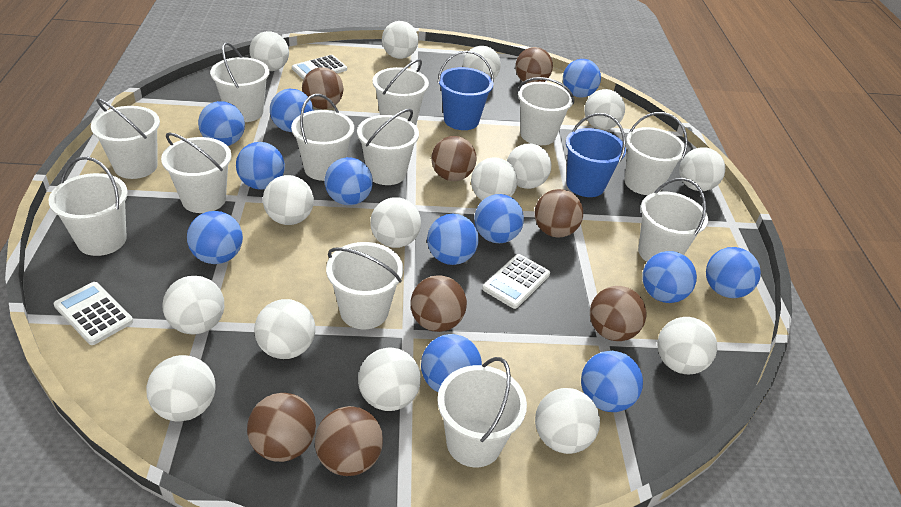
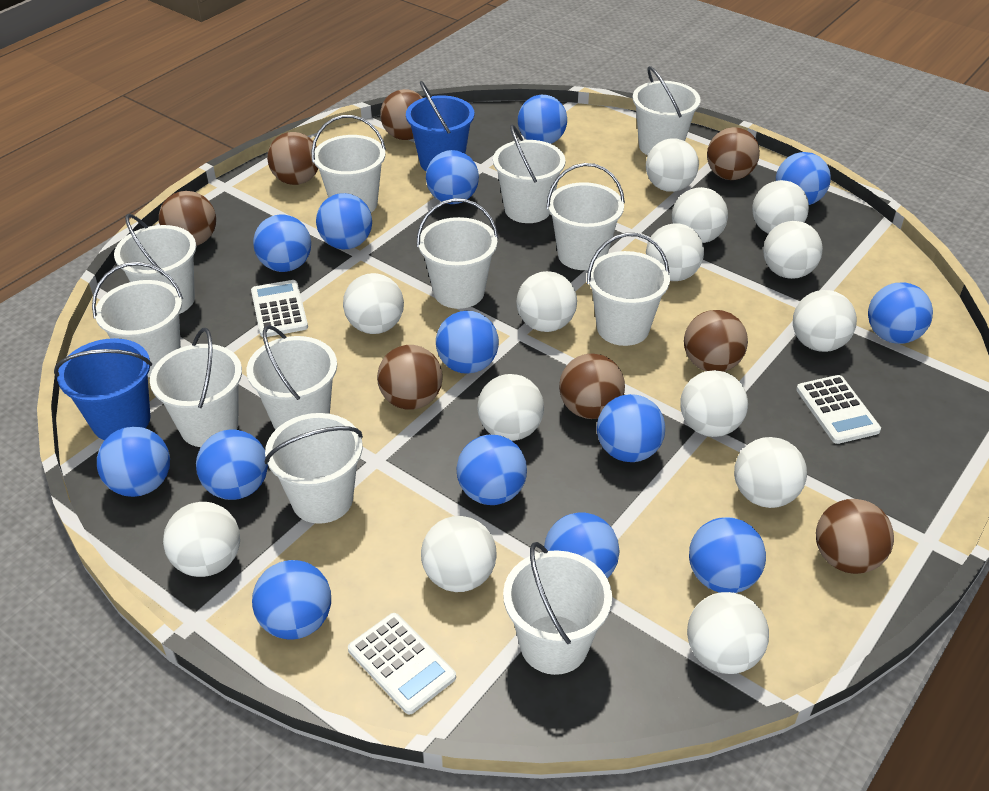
blue ball: 12 -> 14
white ball: 15 -> 14

